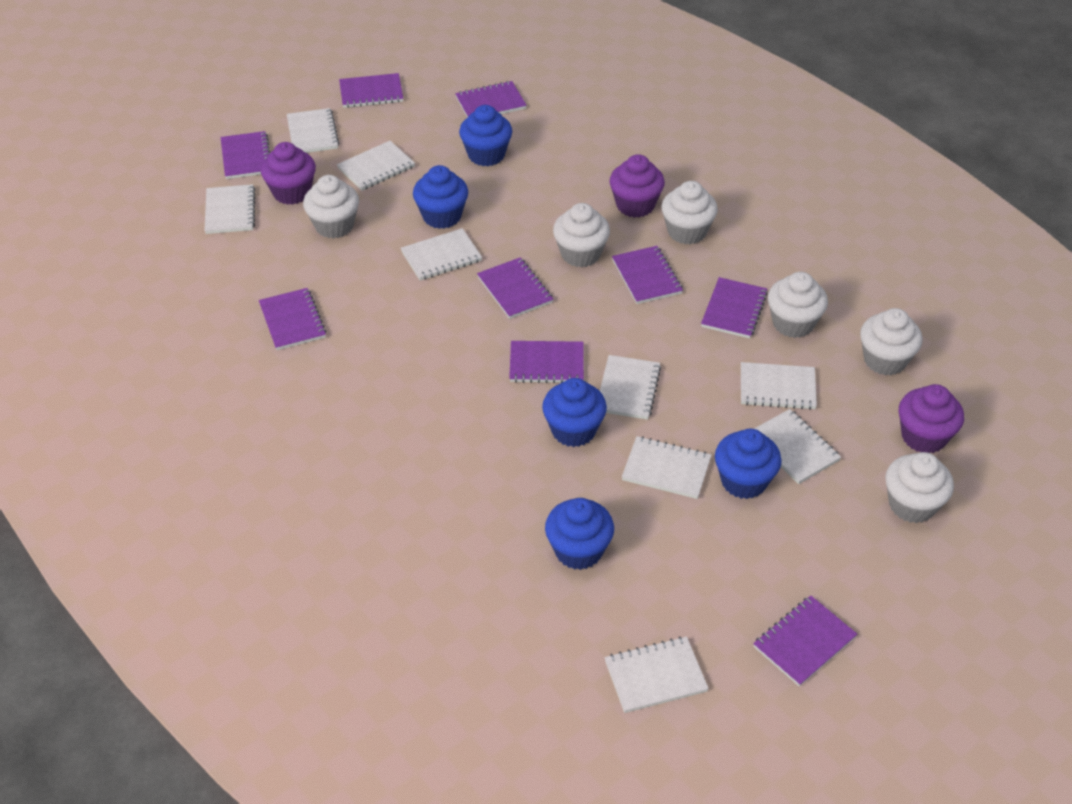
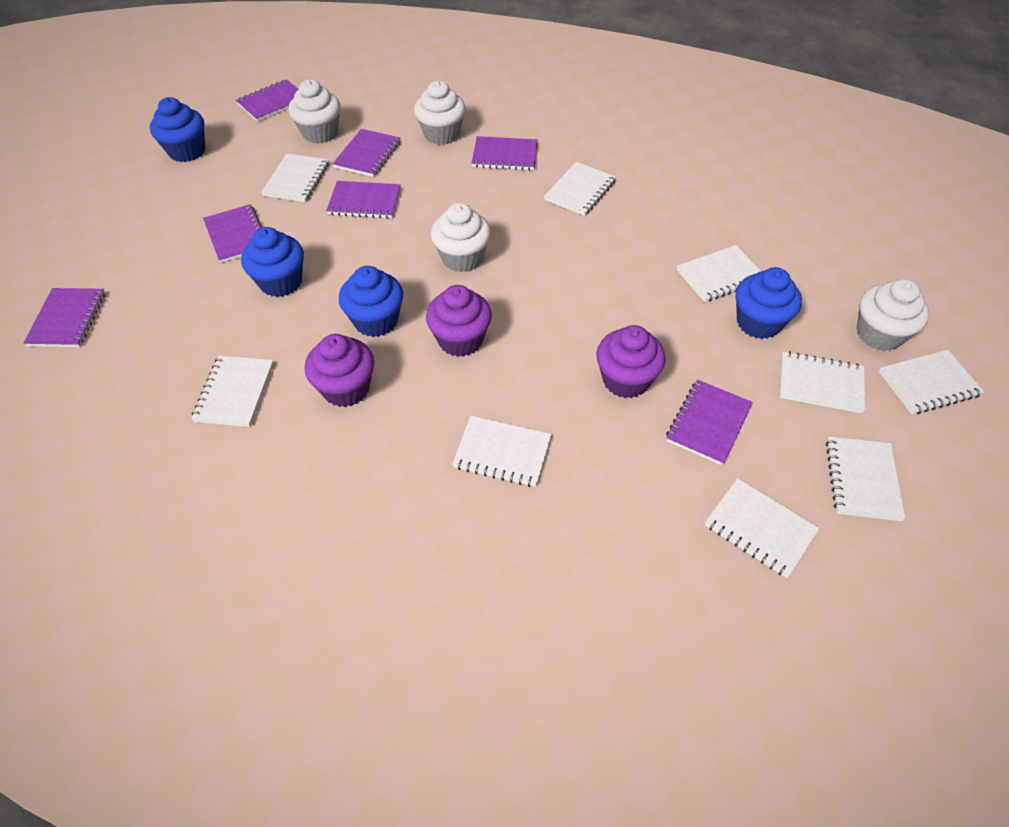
blue cupcake: 5 -> 4
purple notebook: 9 -> 7
white cupcake: 6 -> 4

